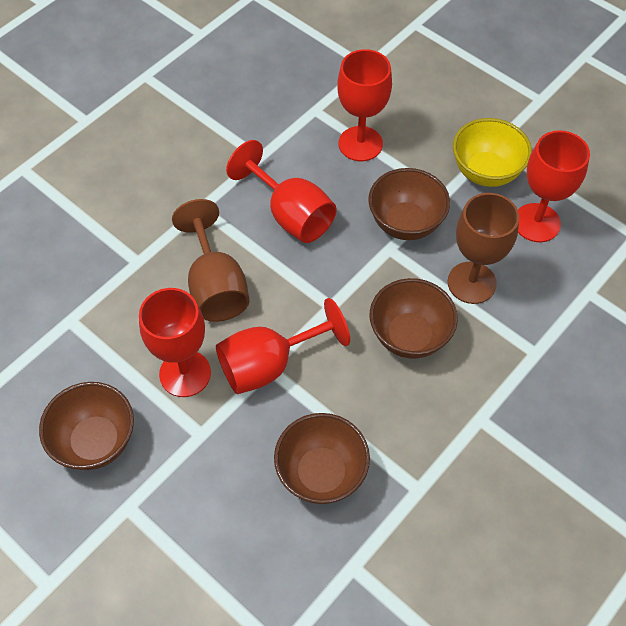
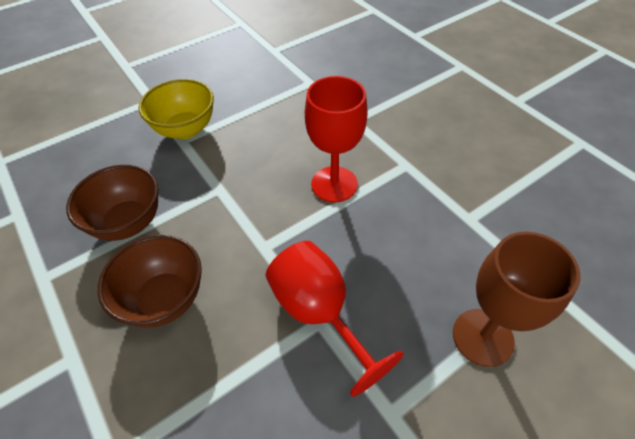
brown bowl: 4 -> 2
brown goblet: 2 -> 1
red goblet: 5 -> 2

